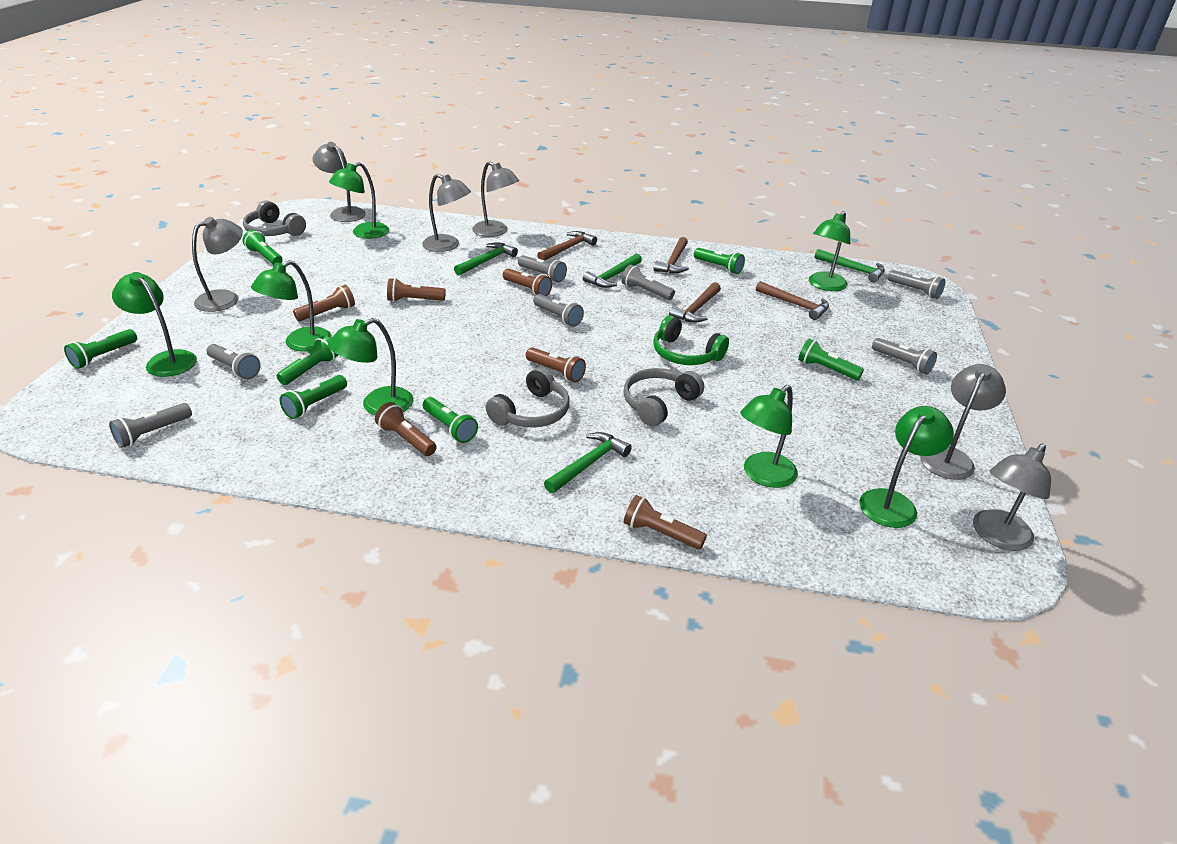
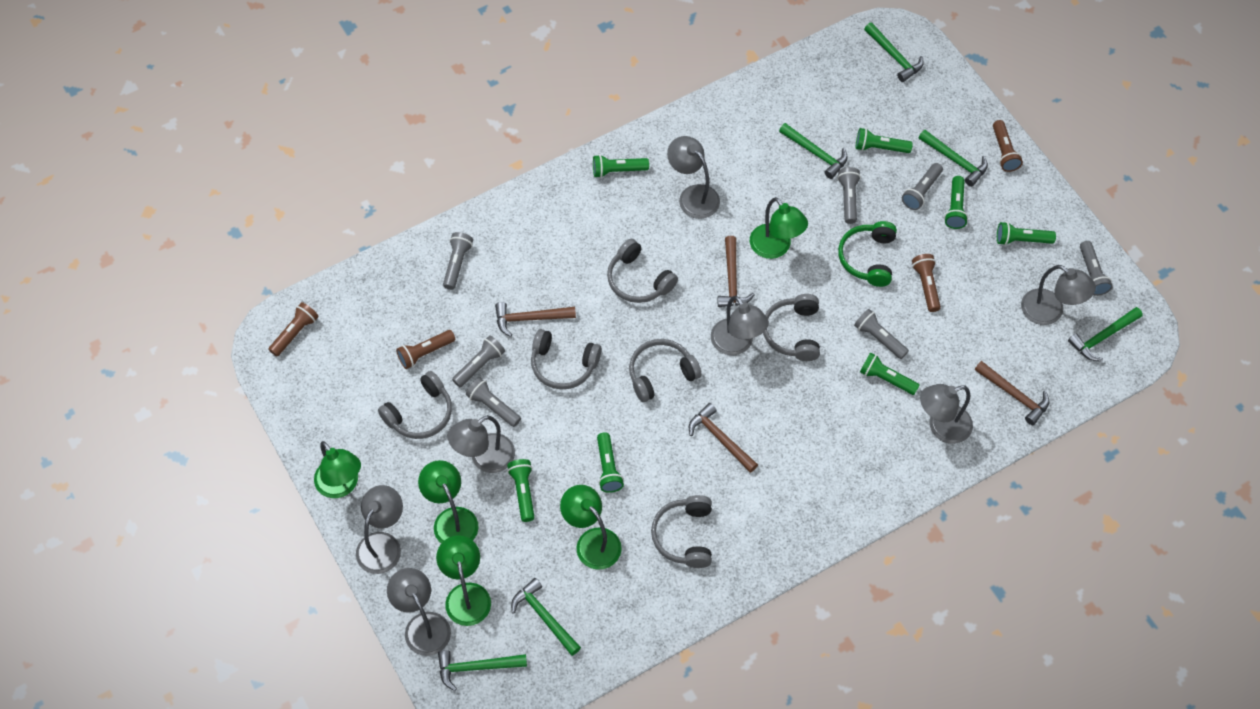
brown flashlight: 6 -> 4
green hammer: 4 -> 6
green lamp: 7 -> 5
grey headphones: 3 -> 6
grey lamp: 6 -> 7

